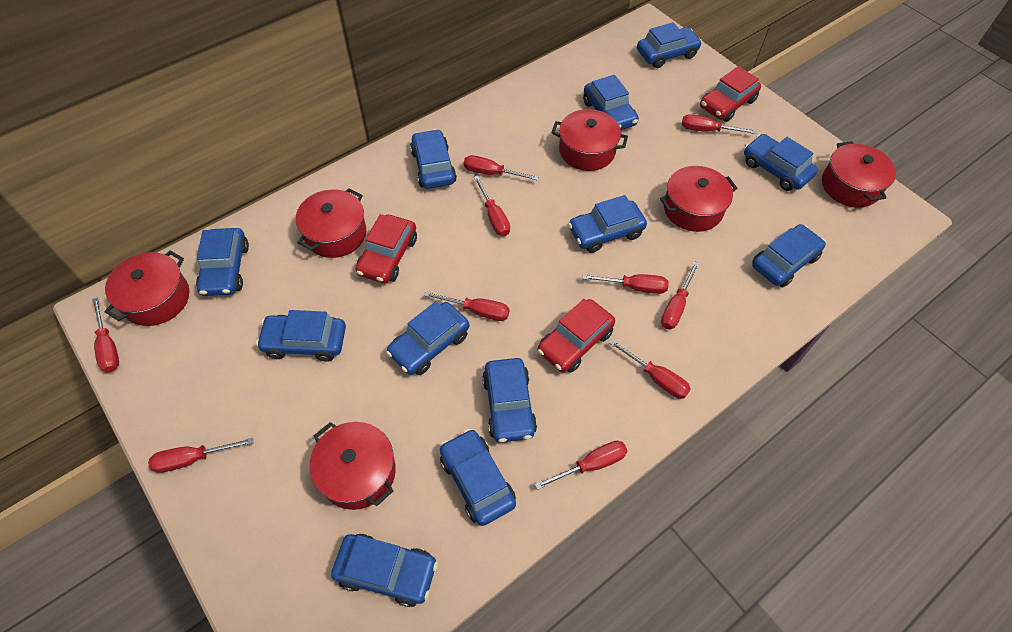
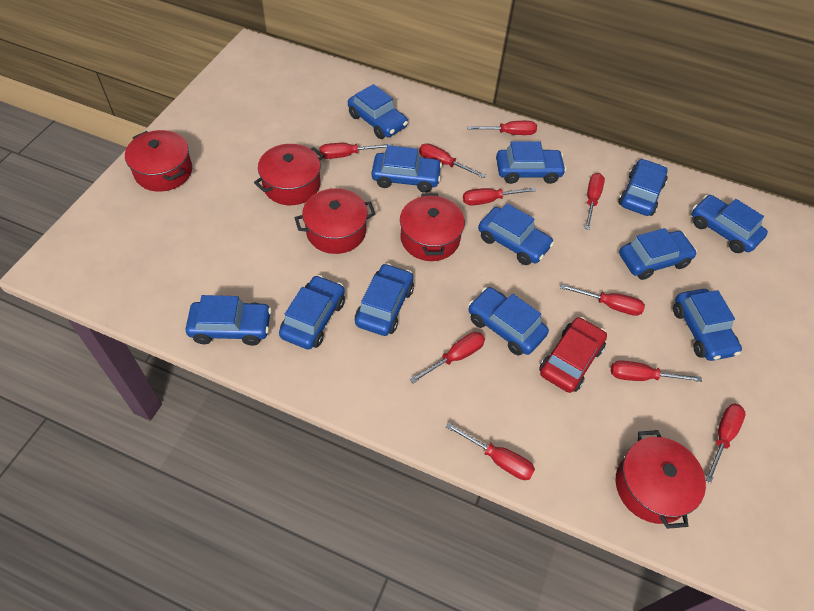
red car: 3 -> 1
red pot: 6 -> 5

